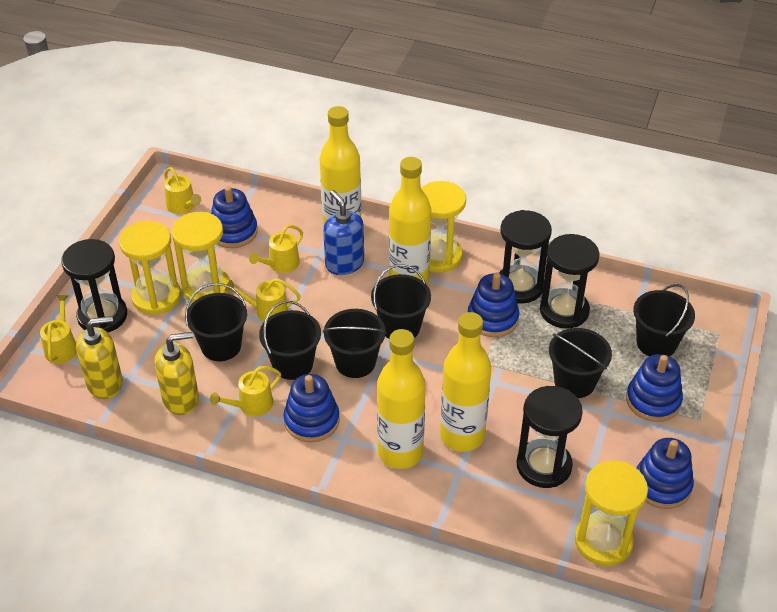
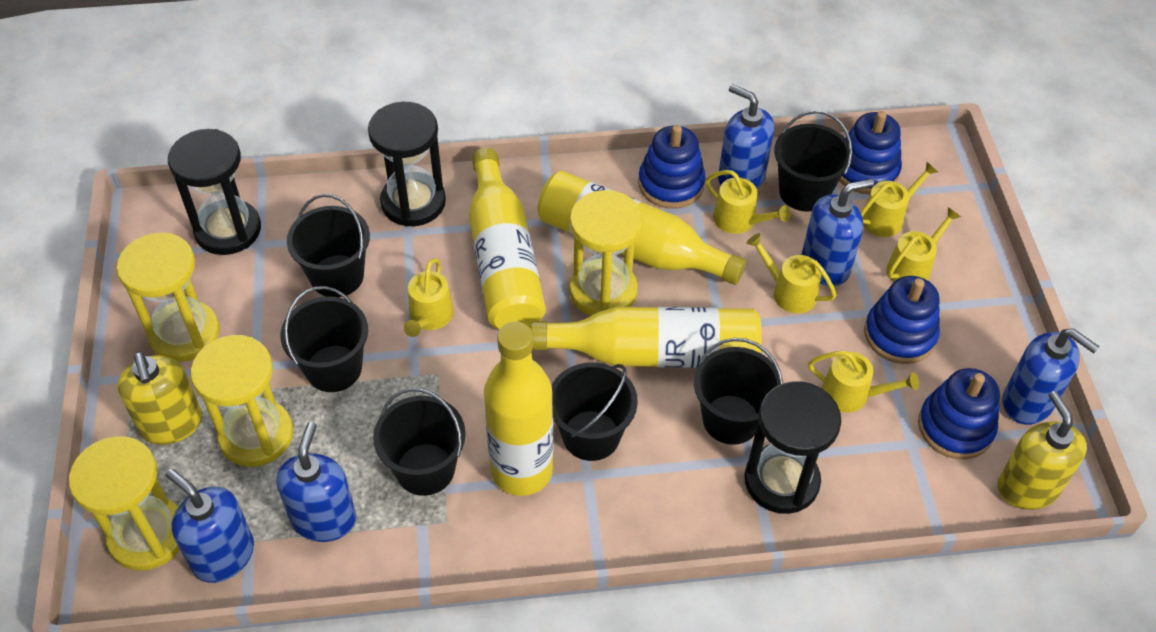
black hourglass: 4 -> 3
blue soap dispenser: 1 -> 5
blue stacking toy: 5 -> 4
yellow watering can: 5 -> 6

